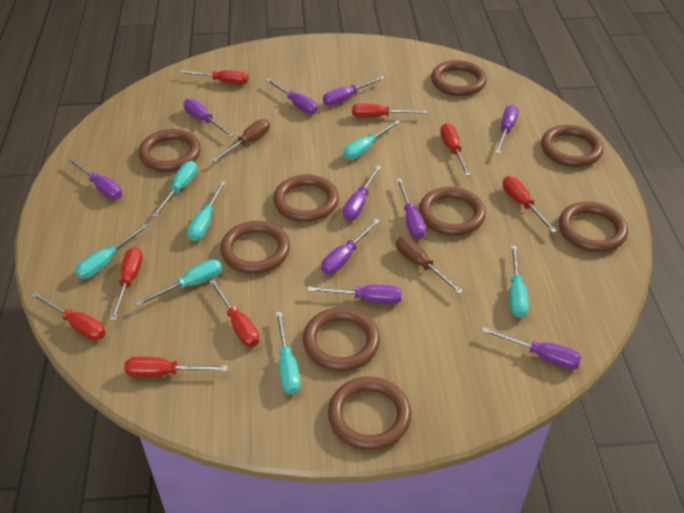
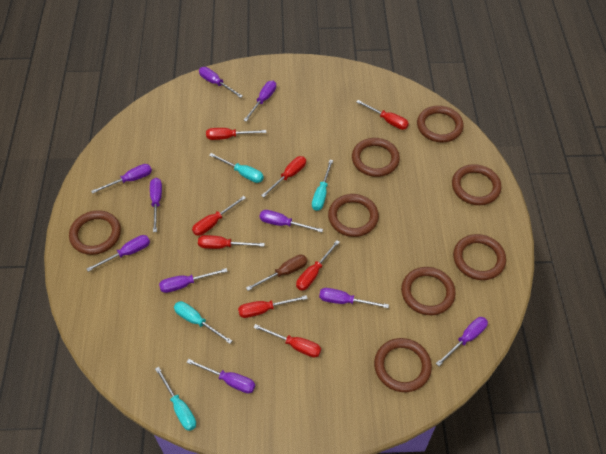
brown ring: 9 -> 8
brown screwdriver: 2 -> 1
turquoise screwdriver: 7 -> 4

